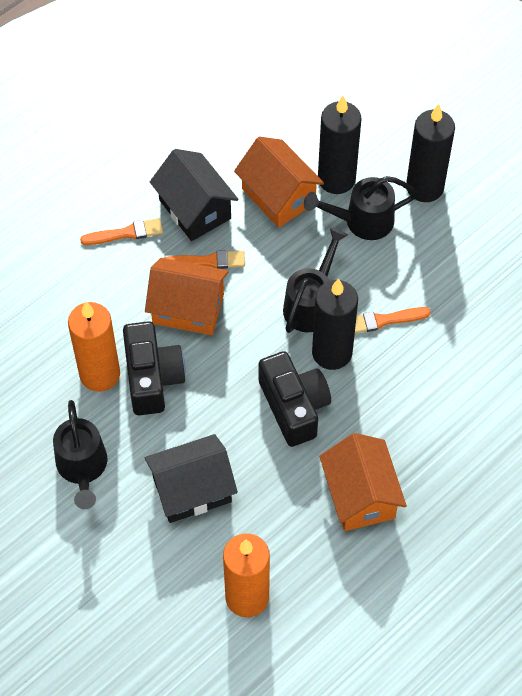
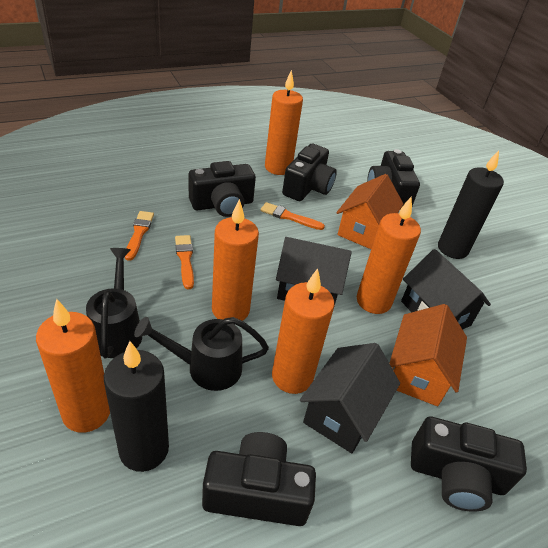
black camera: 2 -> 5
black candle: 3 -> 2
black house: 2 -> 3
black watering can: 3 -> 2
orange candle: 2 -> 5
orange house: 3 -> 2

